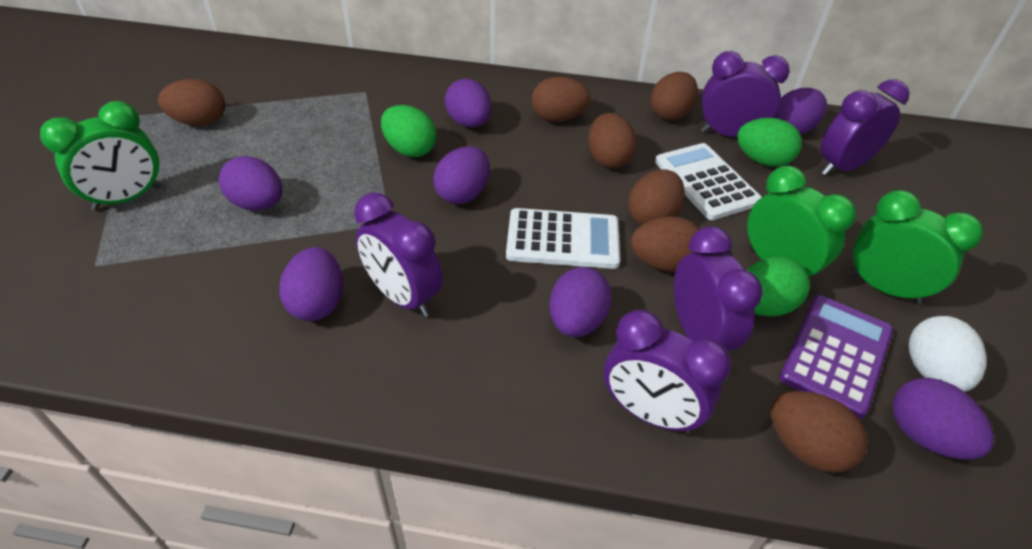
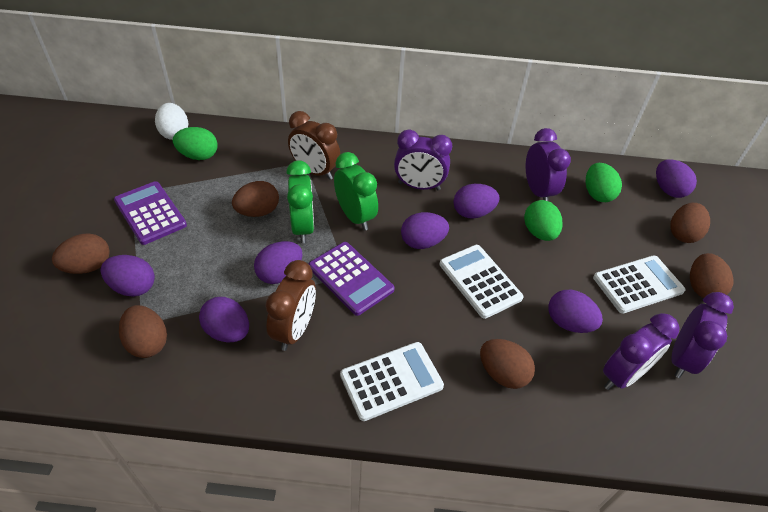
brown clock: 0 -> 2
brown egg: 7 -> 6
green clock: 3 -> 2
purple calculator: 1 -> 2
purple clock: 5 -> 4
white calculator: 2 -> 3

